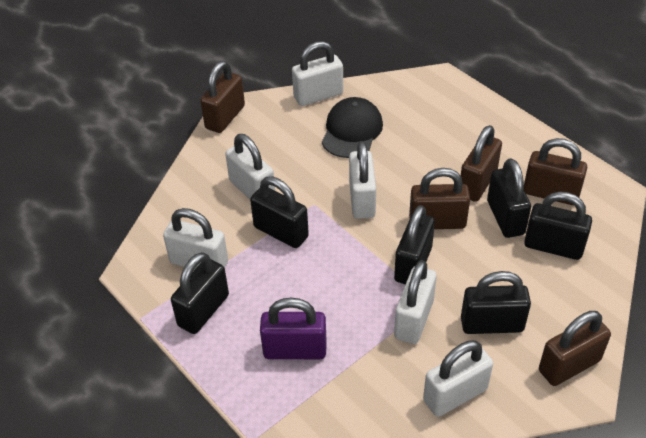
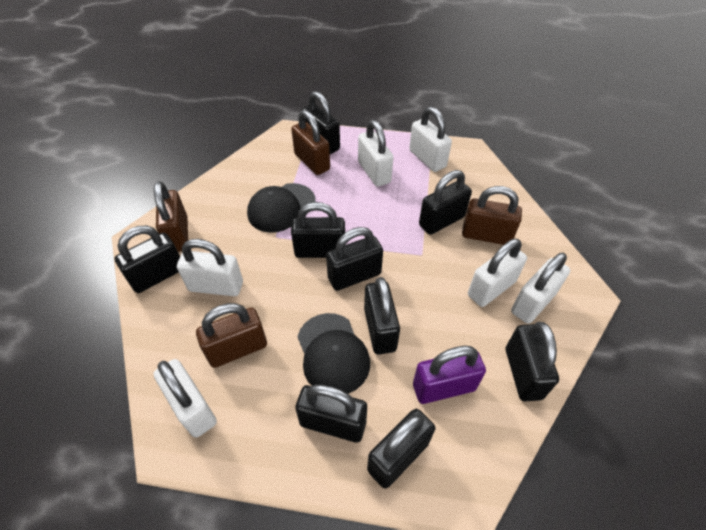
black cap: 1 -> 2
black padlock: 6 -> 9
brown padlock: 5 -> 4

